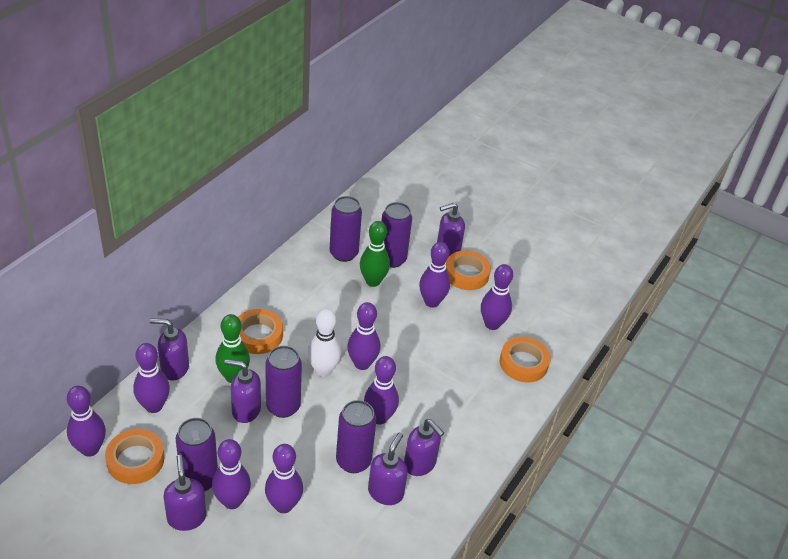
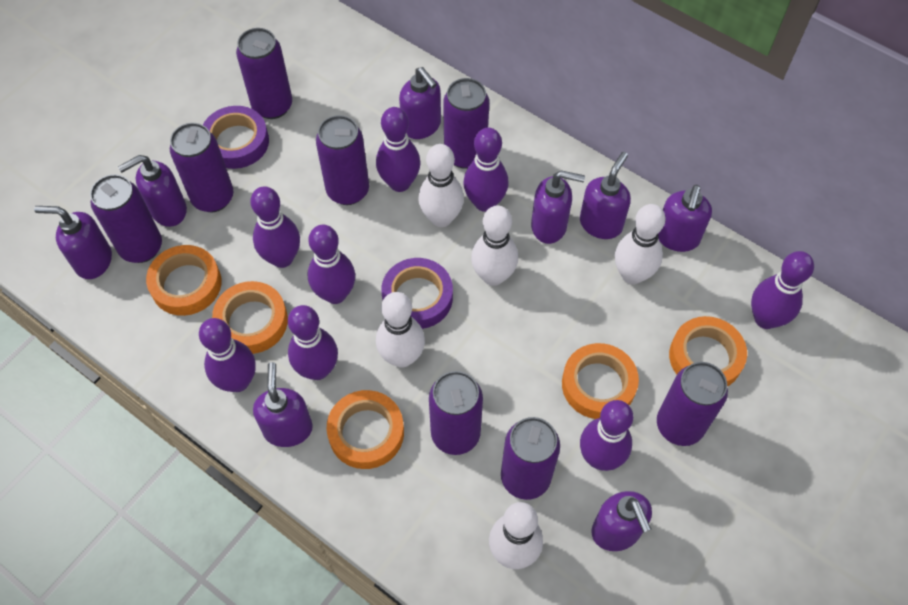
green bowling pin: 2 -> 0
orange tape: 4 -> 5
purple can: 5 -> 8
purple soap dispenser: 6 -> 8
purple tape: 0 -> 2
white bowling pin: 1 -> 5

